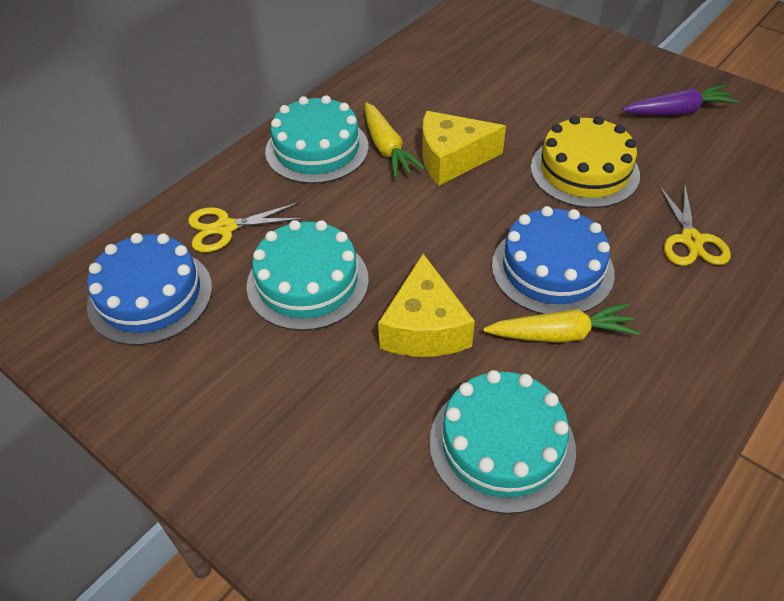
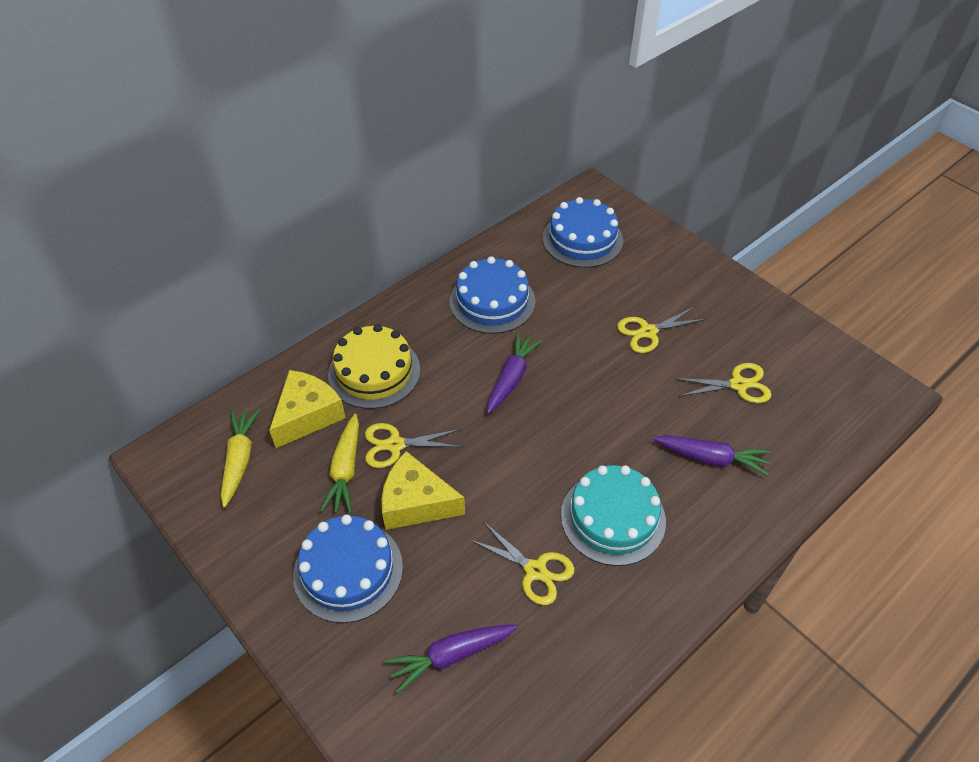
blue cake: 2 -> 3
purple carrot: 1 -> 3
turquoise cake: 3 -> 1
yellow scissors: 2 -> 4

